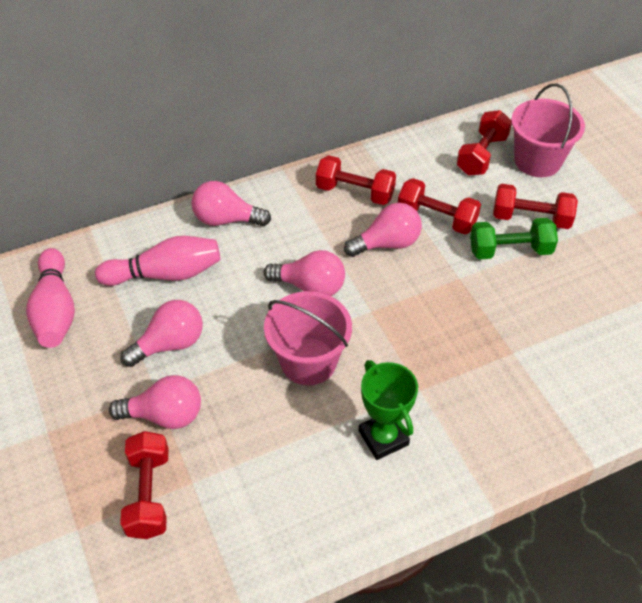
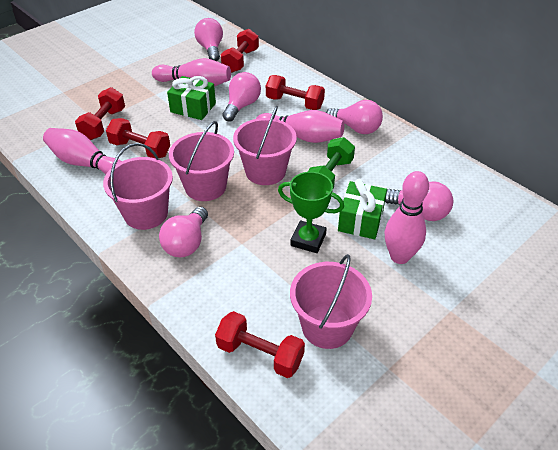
green gift: 0 -> 2
pink bowling pin: 2 -> 4
pink bucket: 2 -> 4

